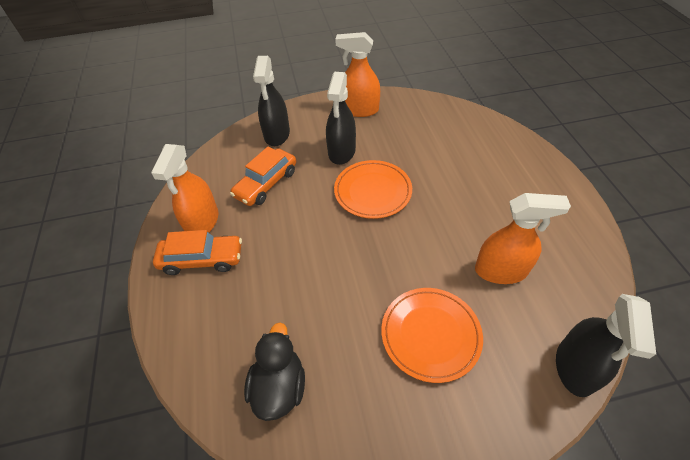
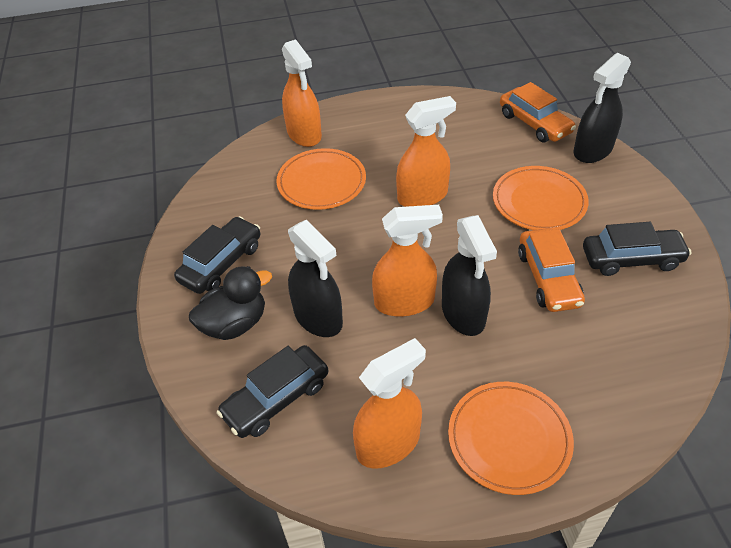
black car: 0 -> 3
orange plate: 2 -> 3
orange spray bottle: 3 -> 4

